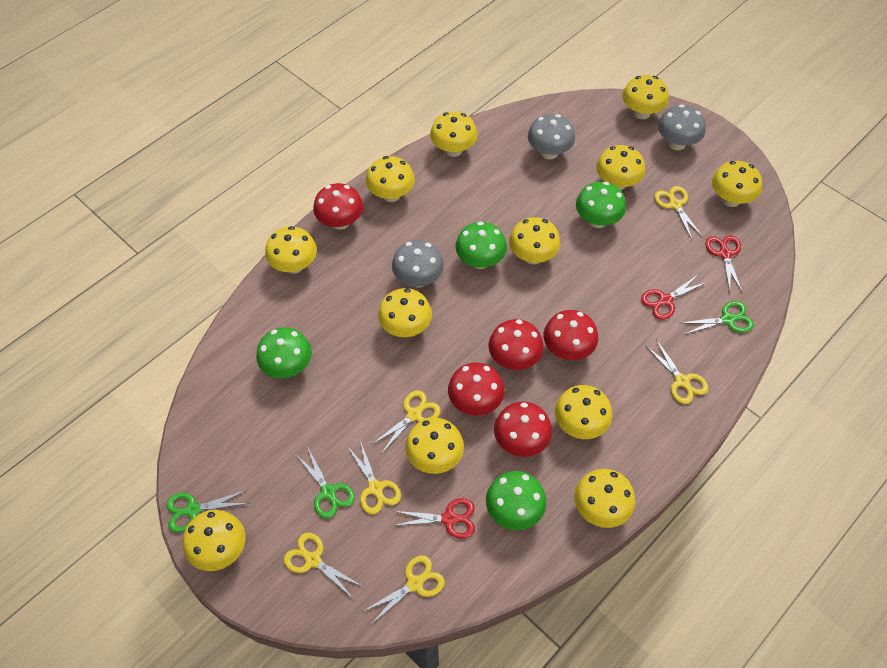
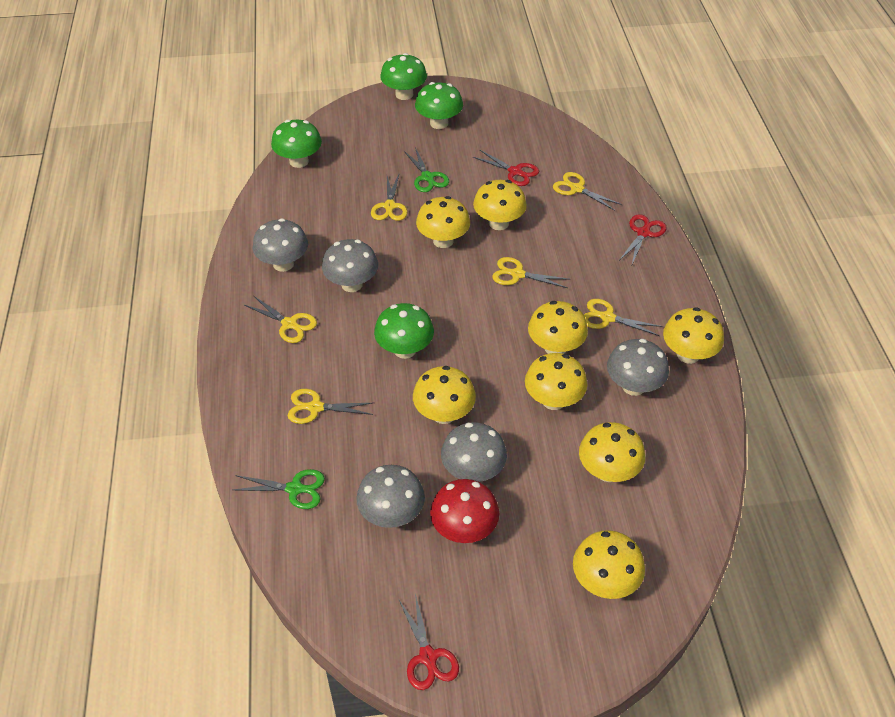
green scissors: 3 -> 2
grey mushroom: 3 -> 5
red mushroom: 5 -> 1
yellow mushroom: 12 -> 8

